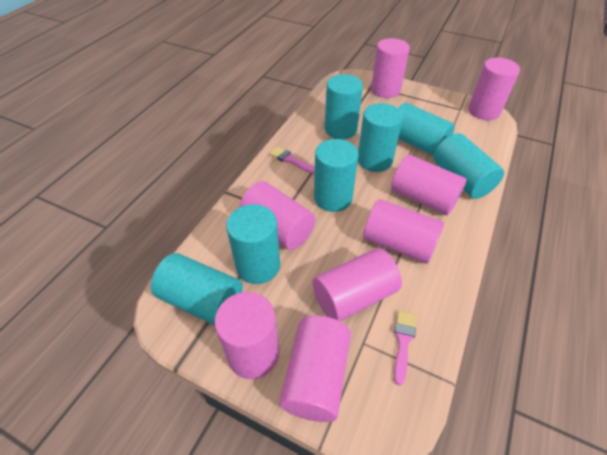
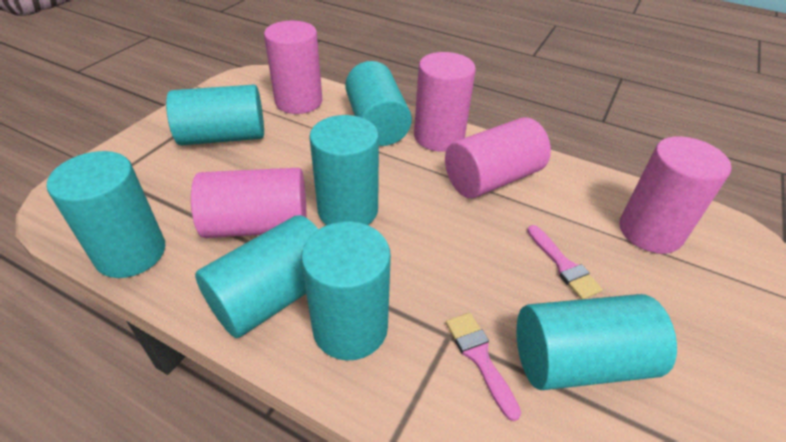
pink cylinder: 8 -> 5

